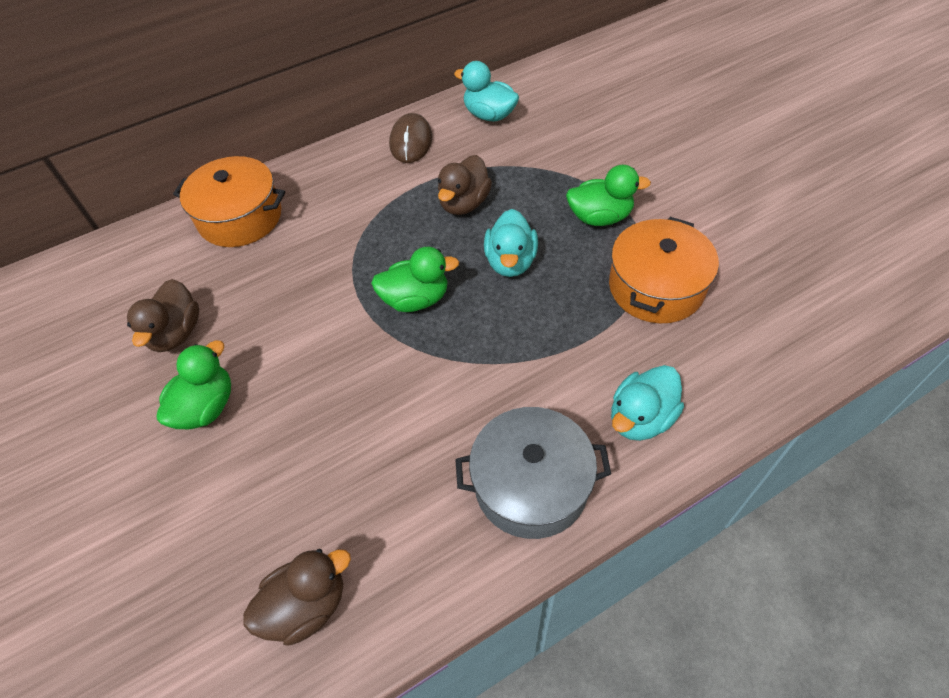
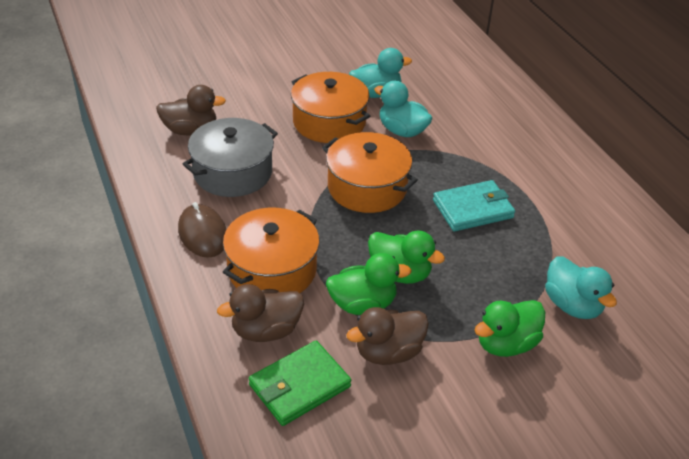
green wallet: 0 -> 1
orange pot: 2 -> 3
turquoise wallet: 0 -> 1

